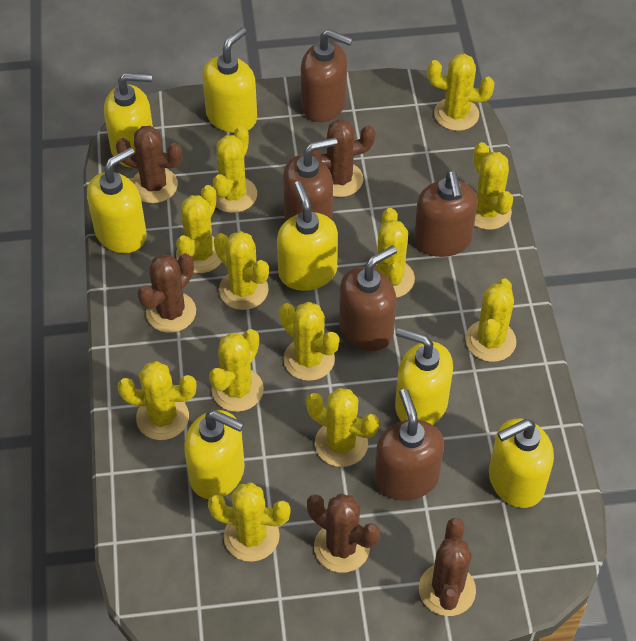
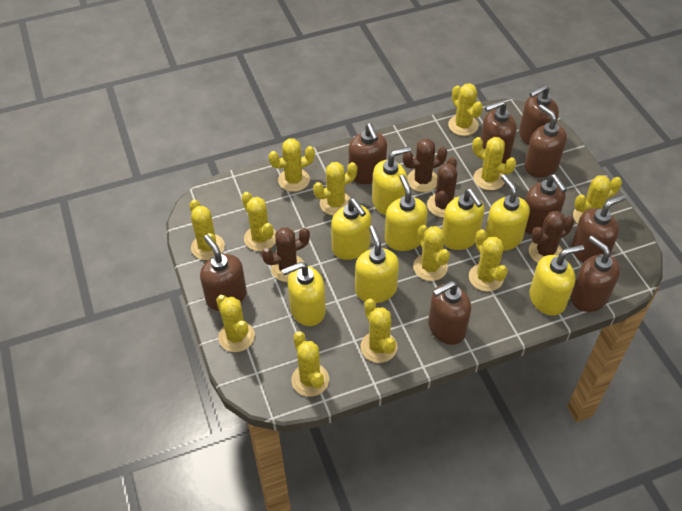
brown cactus: 5 -> 4
brown soap dispenser: 5 -> 9
yellow soap dispenser: 7 -> 8

